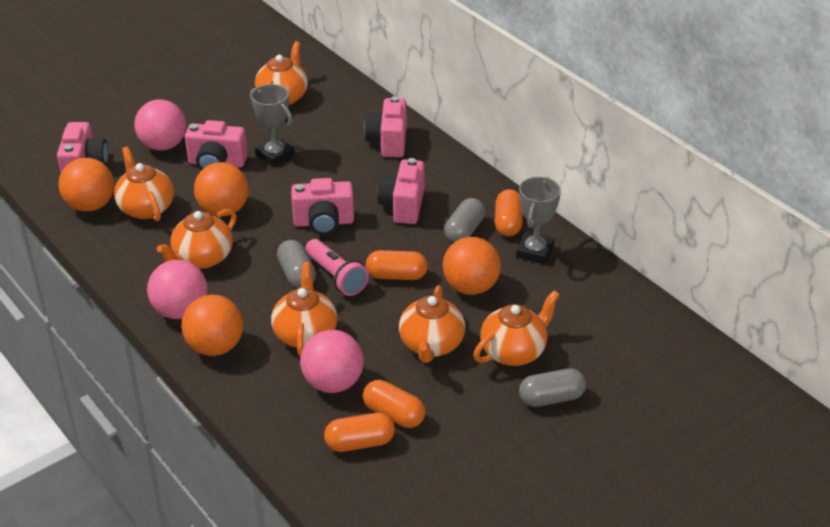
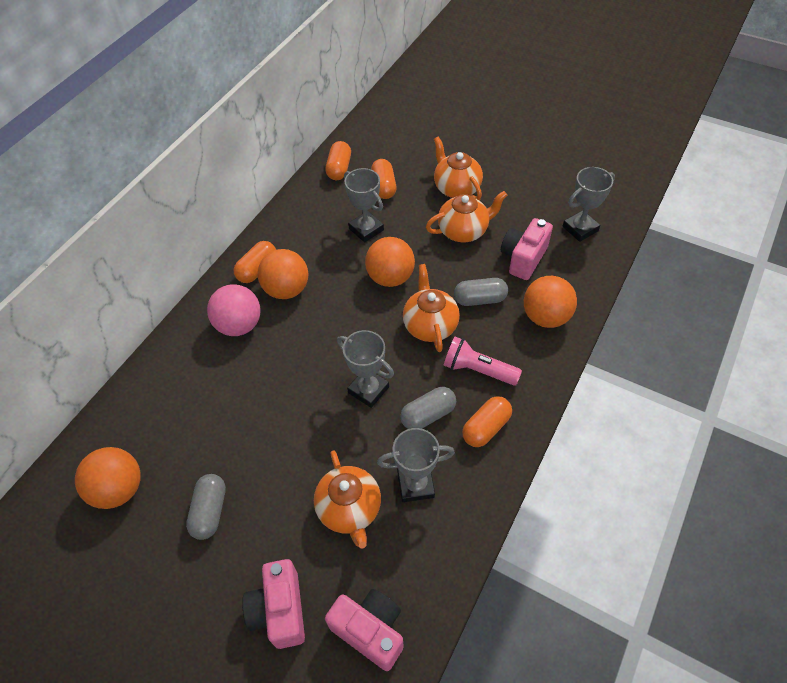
grey trophy: 2 -> 4
orange teapot: 6 -> 4
pink ball: 3 -> 1
pink camera: 5 -> 3

